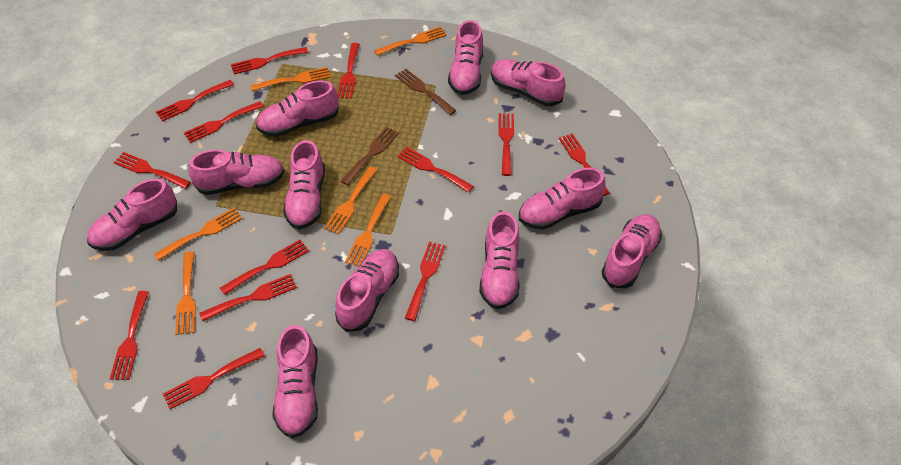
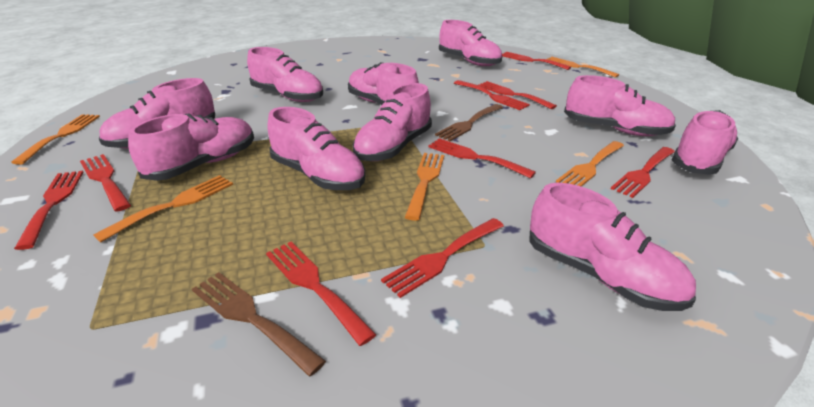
orange fork: 6 -> 5
pink shoe: 11 -> 10
red fork: 13 -> 9

